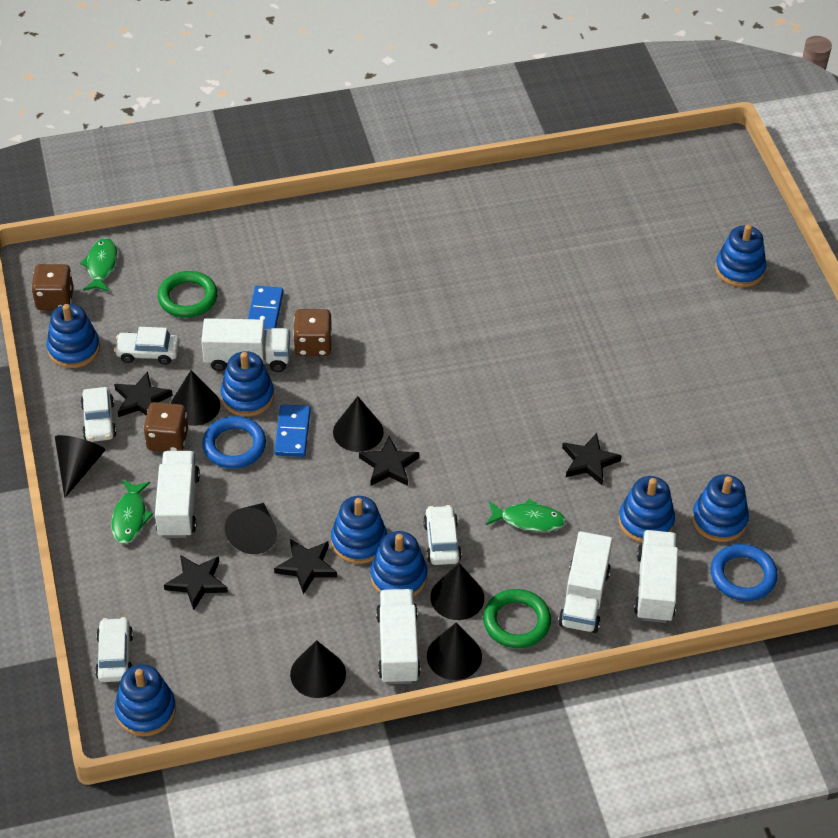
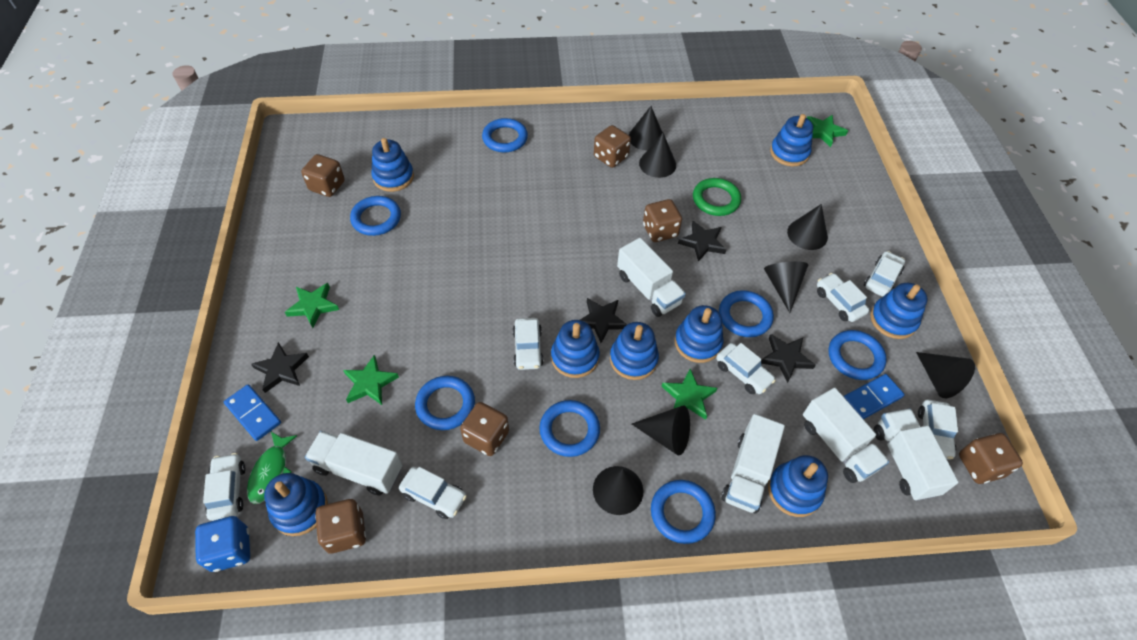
black star: 5 -> 4
blue dice: 0 -> 1
blue ring: 2 -> 7
brown dice: 3 -> 6
green fish: 3 -> 1
green ring: 2 -> 1
green star: 0 -> 4
white car: 4 -> 7

